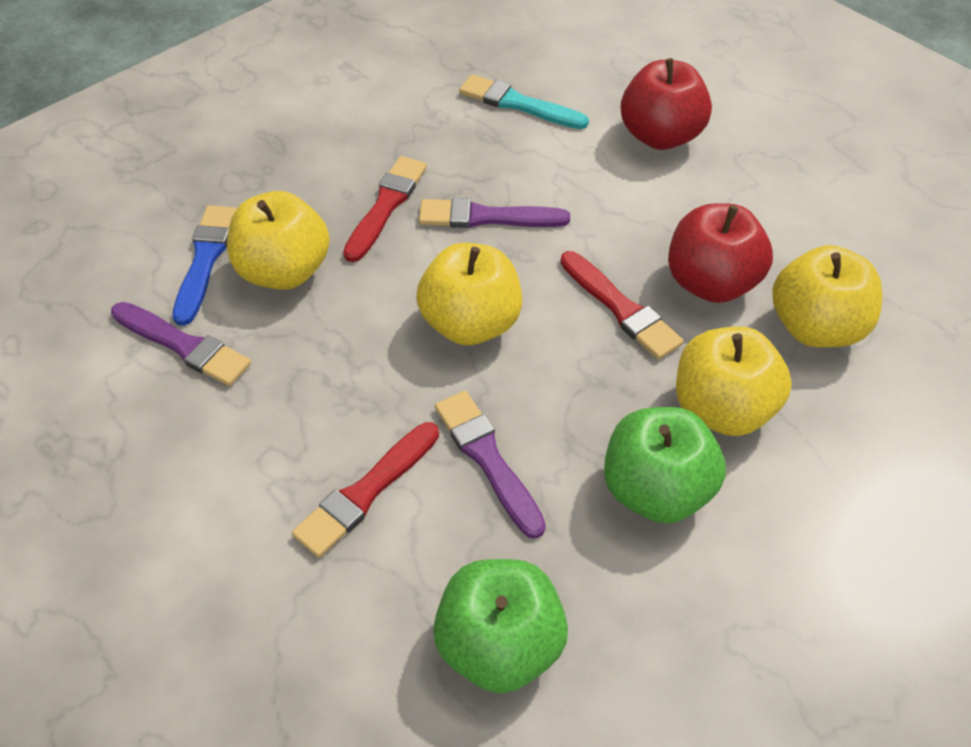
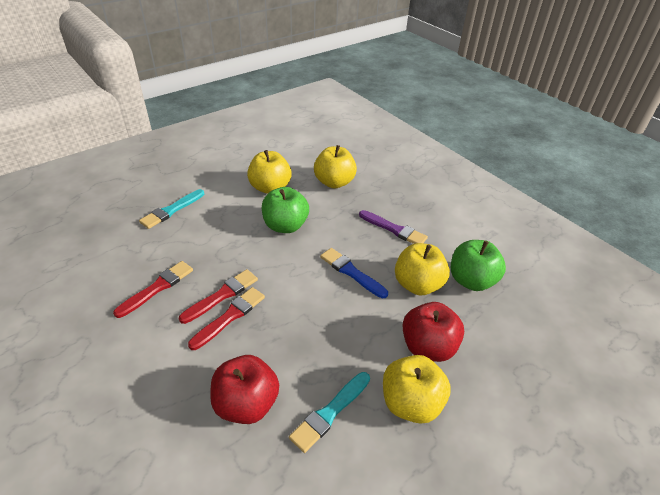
purple brush: 3 -> 1
turquoise brush: 1 -> 2

